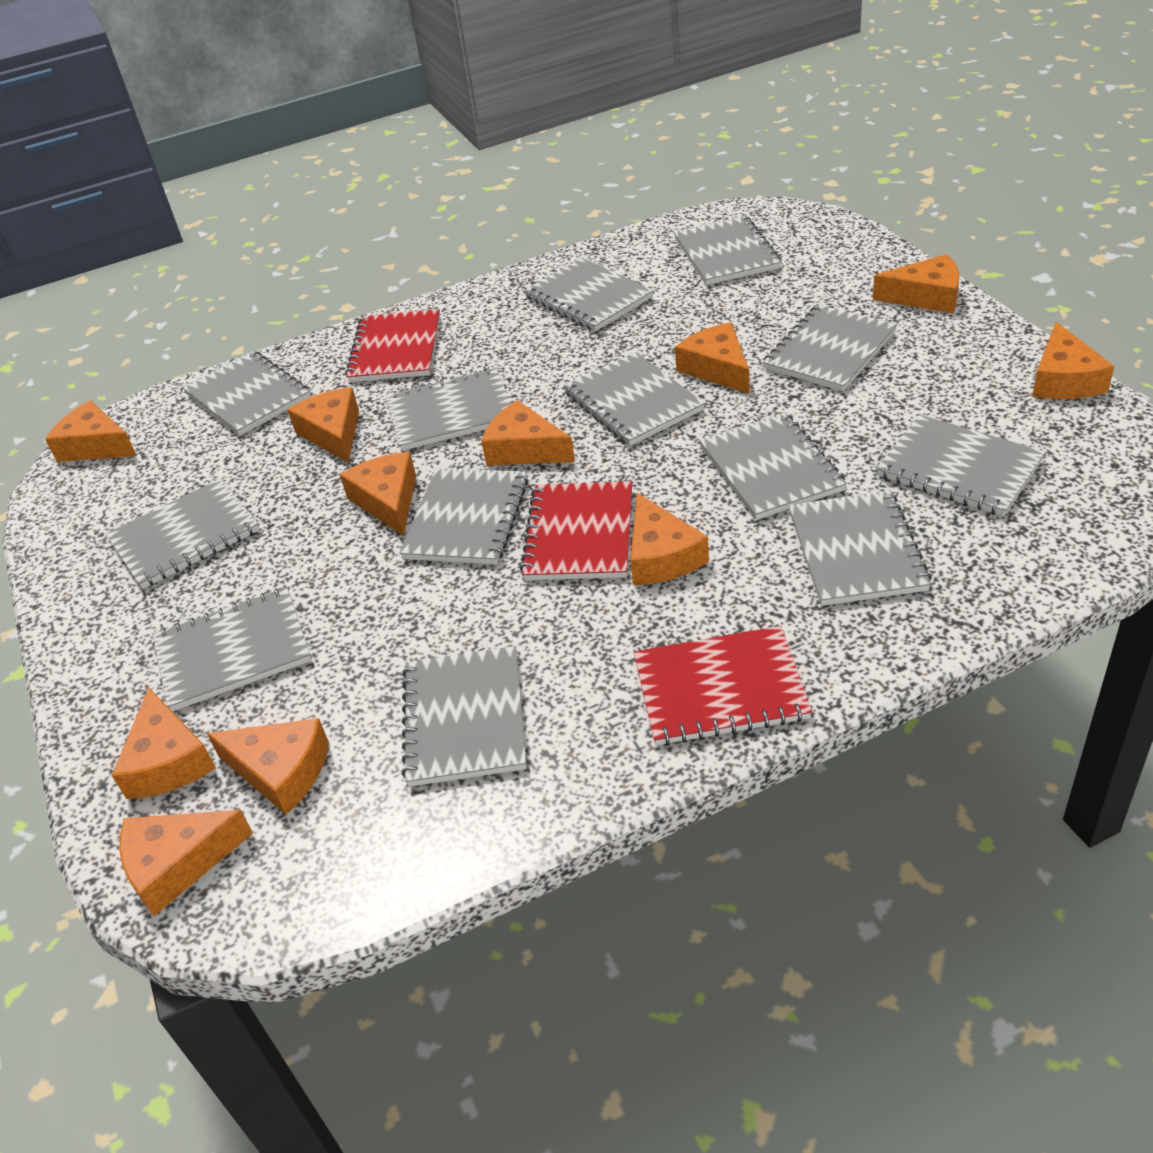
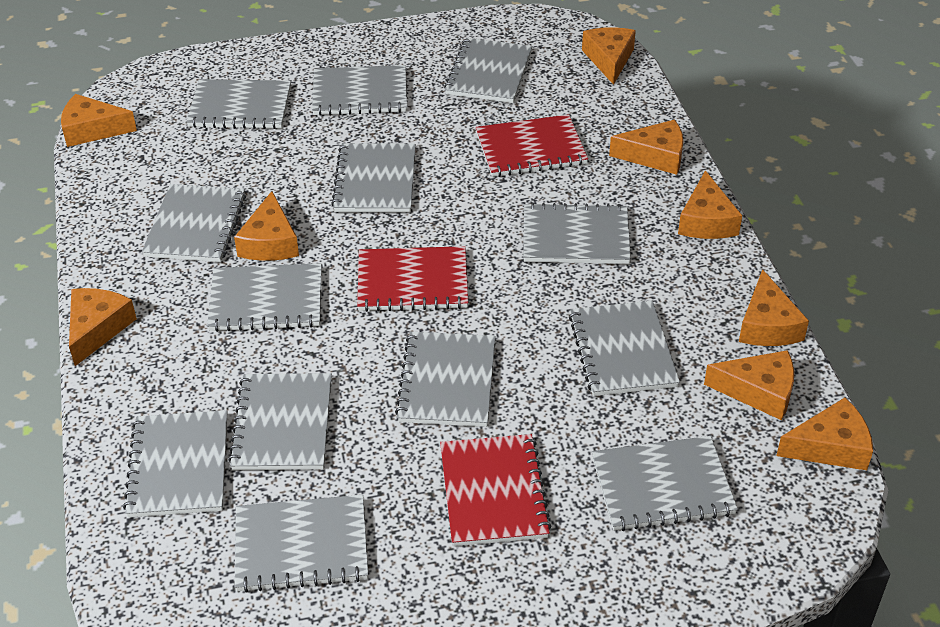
orange cheese: 11 -> 9

